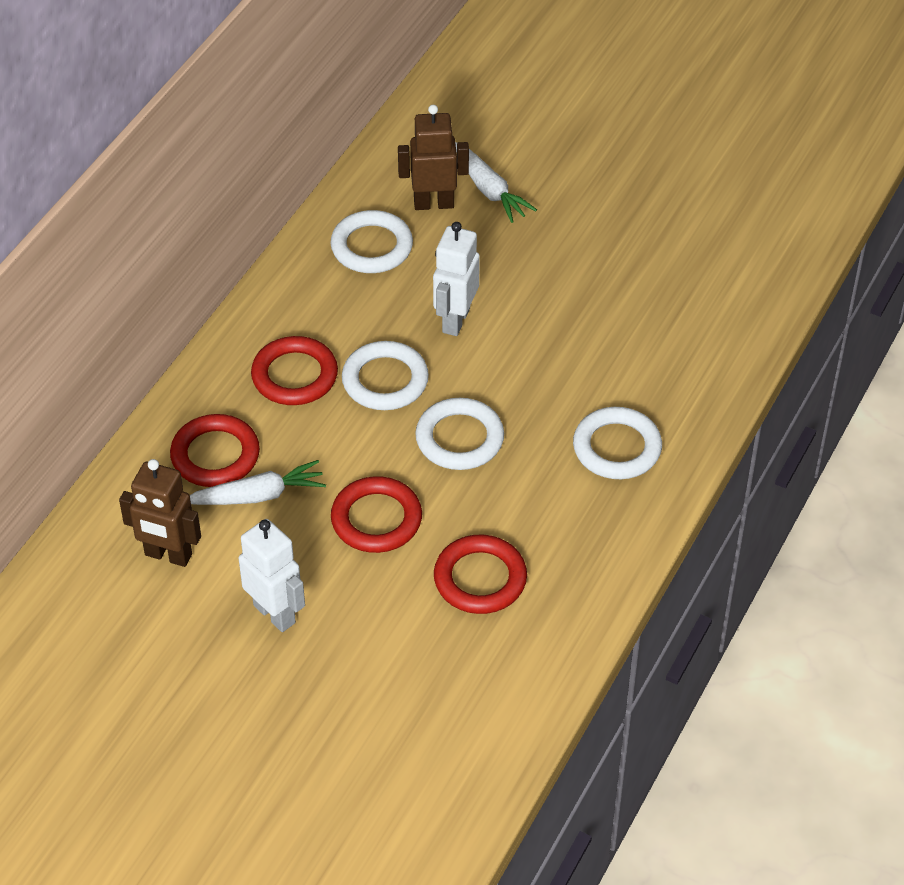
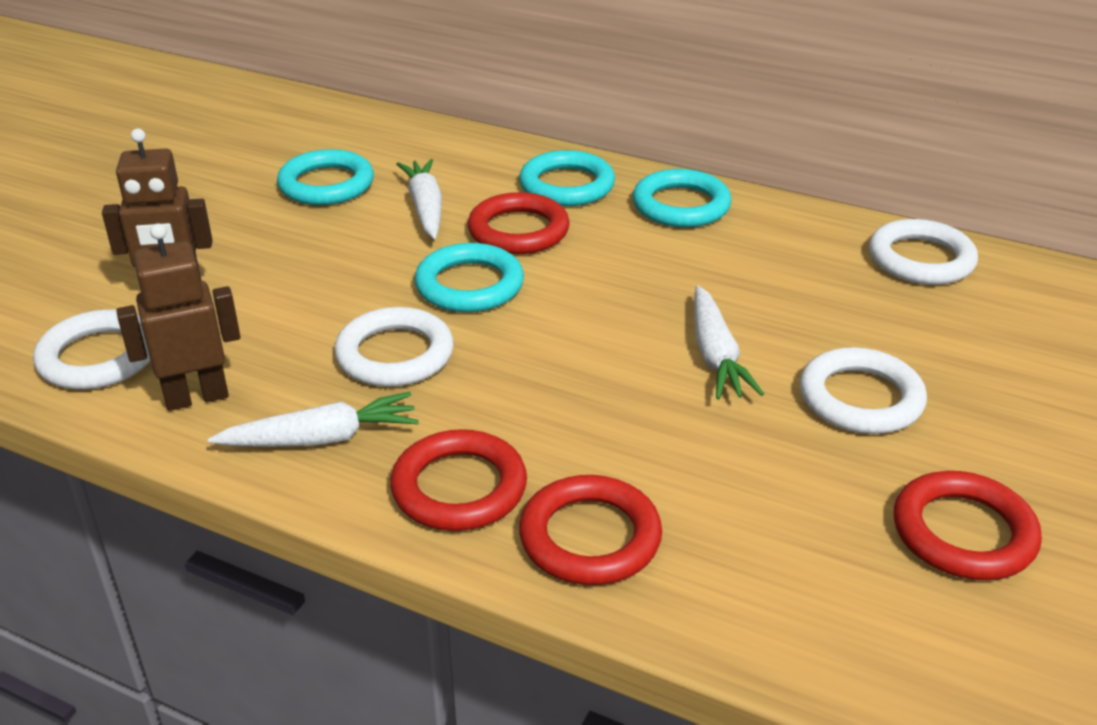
turquoise ring: 0 -> 4
white carrot: 2 -> 3
white robot: 2 -> 0

